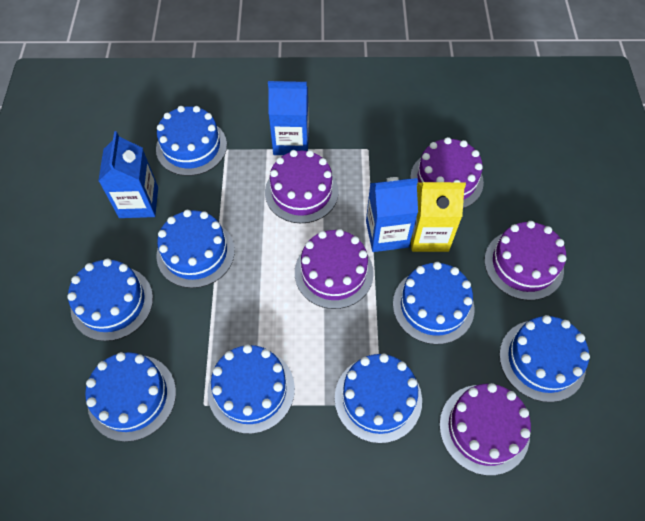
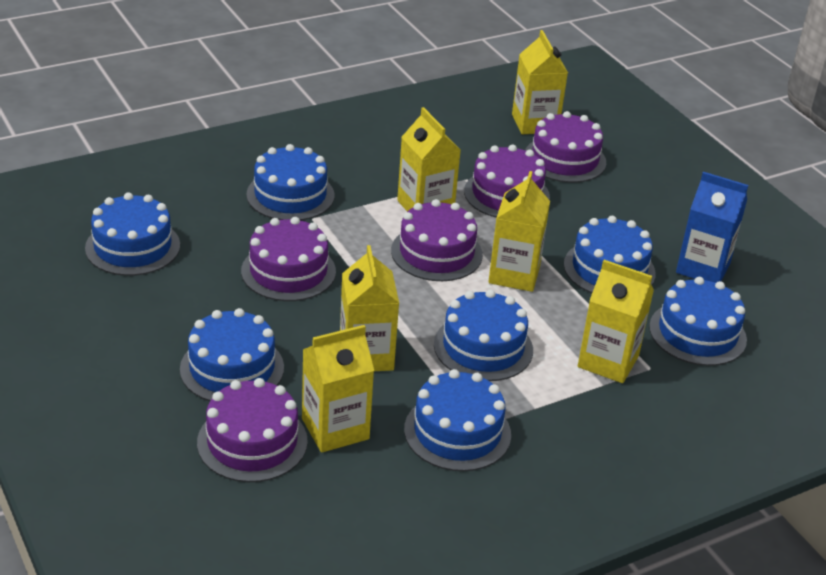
blue cake: 8 -> 7
blue carton: 3 -> 1
yellow carton: 1 -> 6

